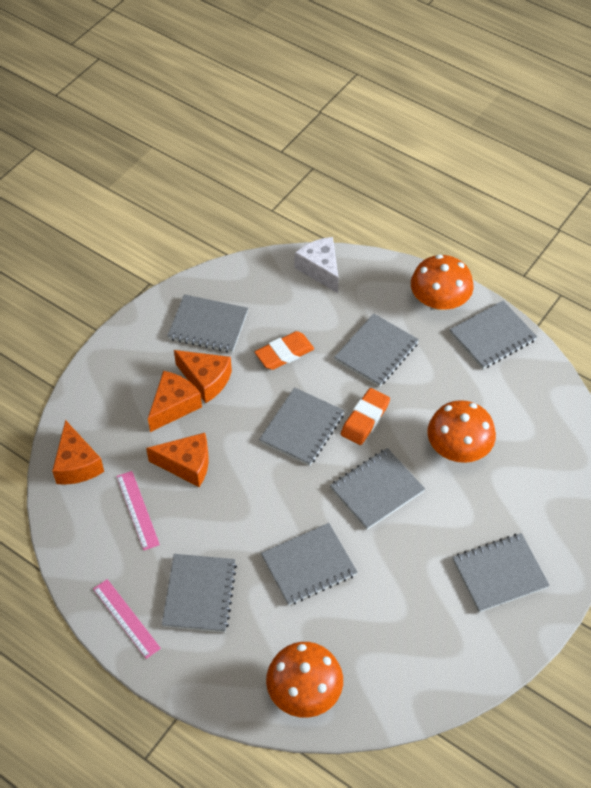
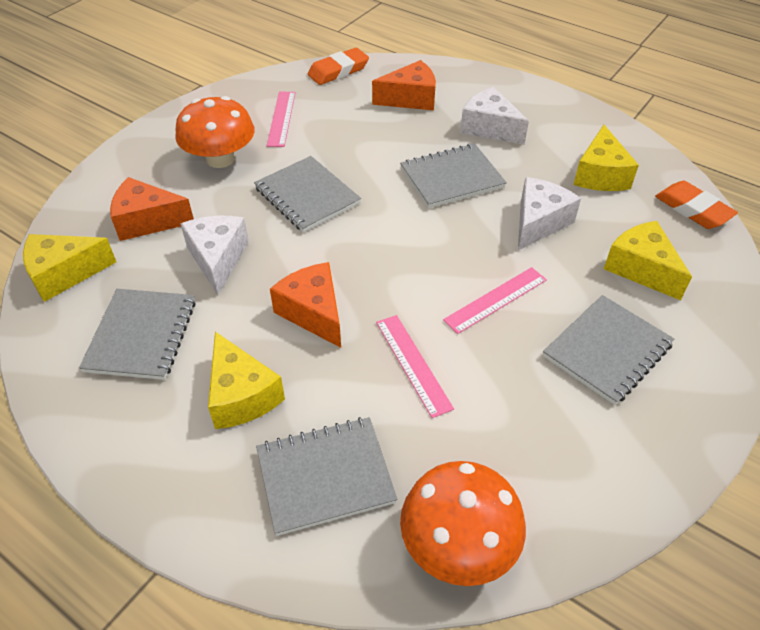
grey notebook: 8 -> 5
orange cheese: 4 -> 3
orange mushroom: 3 -> 2
pink ruler: 2 -> 3
white cheese: 1 -> 3
yellow cheese: 0 -> 4

